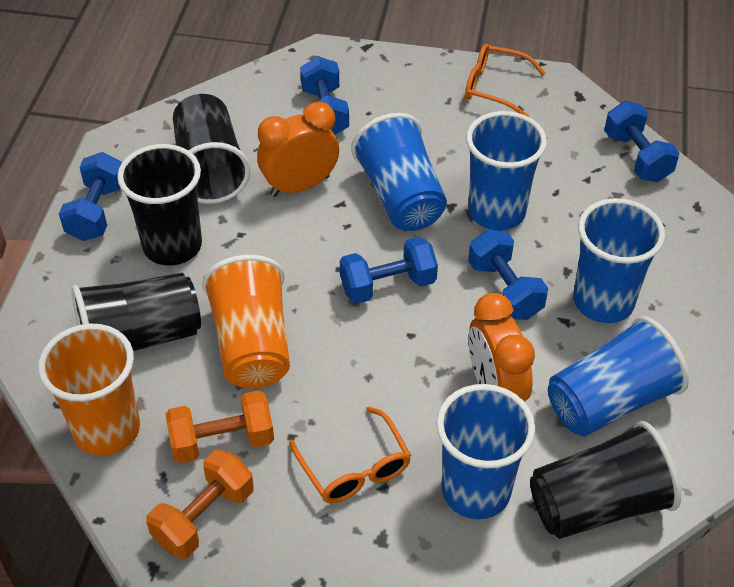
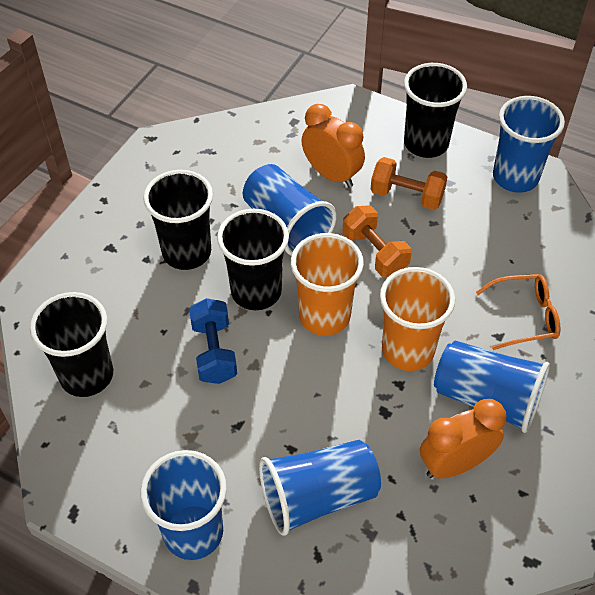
blue dumbbell: 5 -> 1
orange glasses: 2 -> 1

